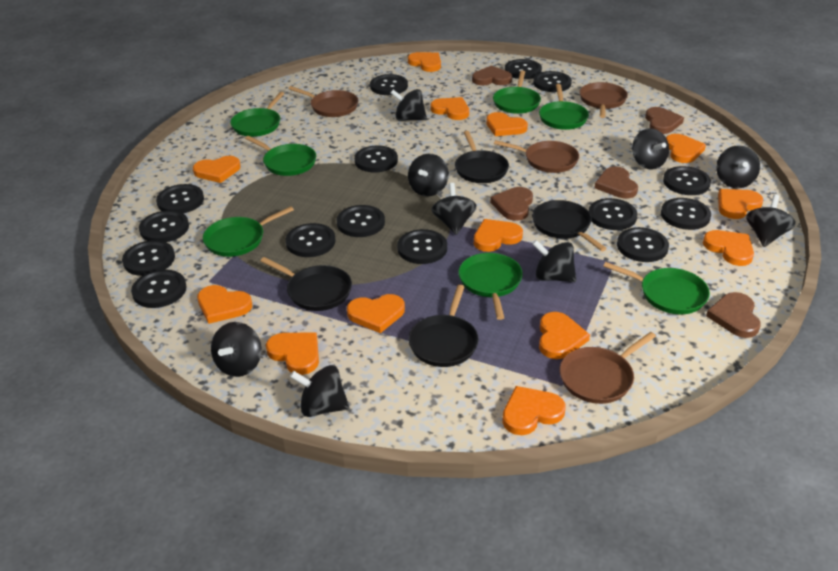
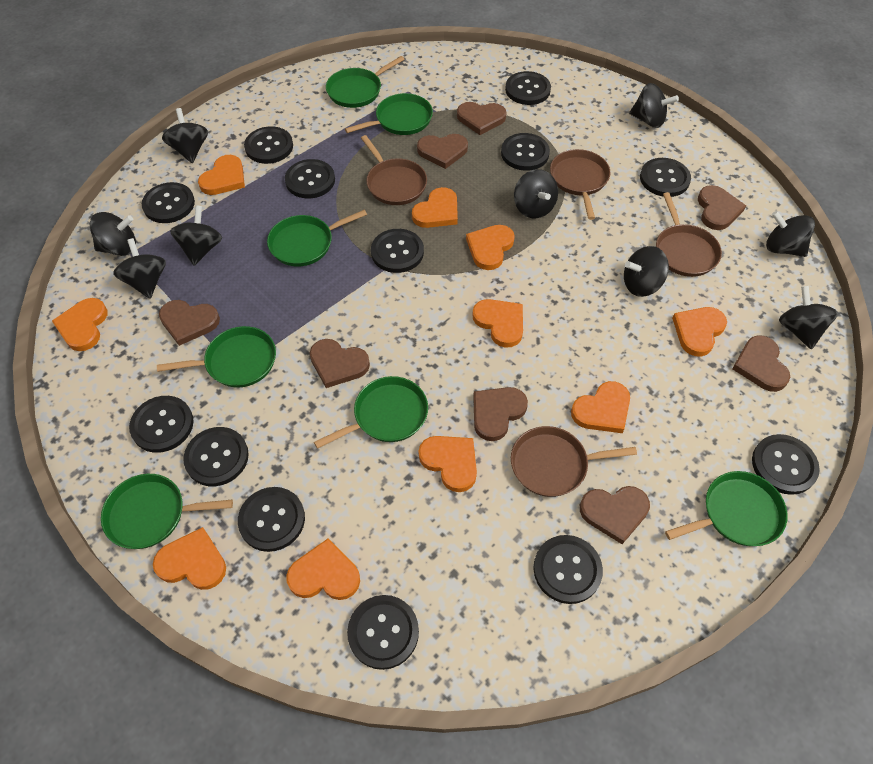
black button: 15 -> 13
black pan: 4 -> 0
brown heart: 5 -> 8
orange heart: 13 -> 10

